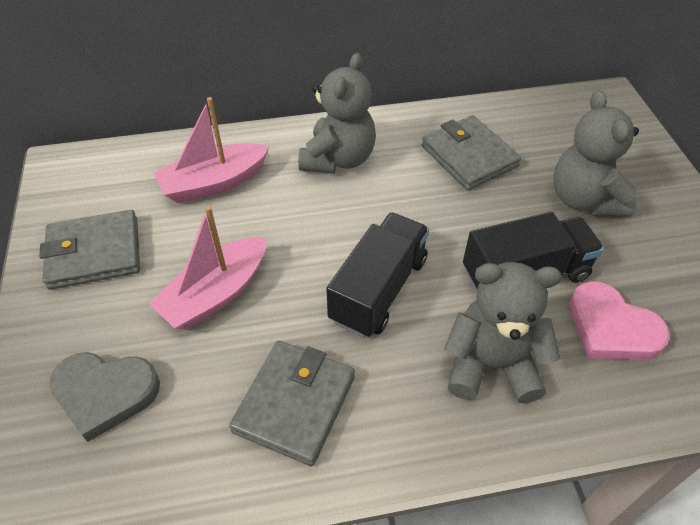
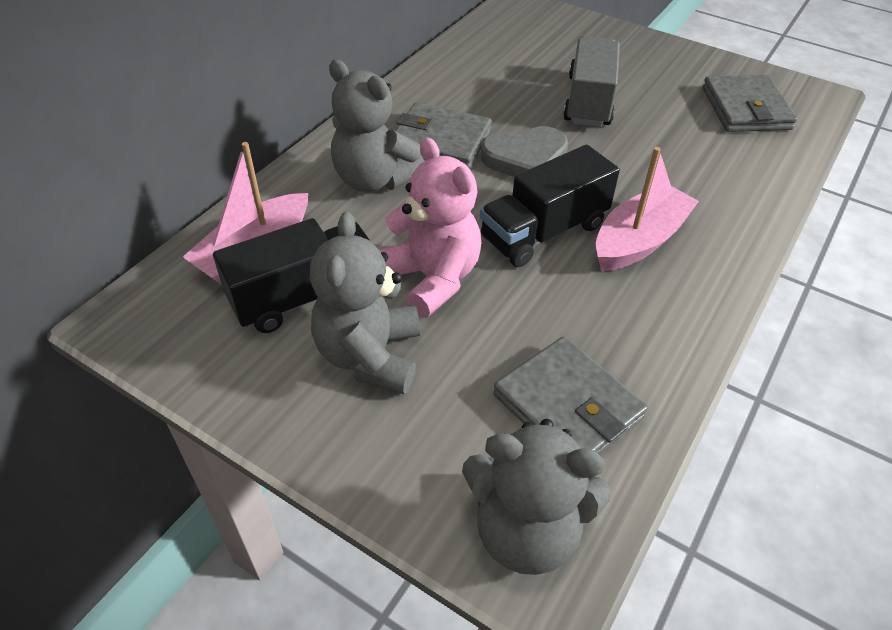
grey truck: 0 -> 1
pink heart: 1 -> 0
pink teddy bear: 0 -> 1

